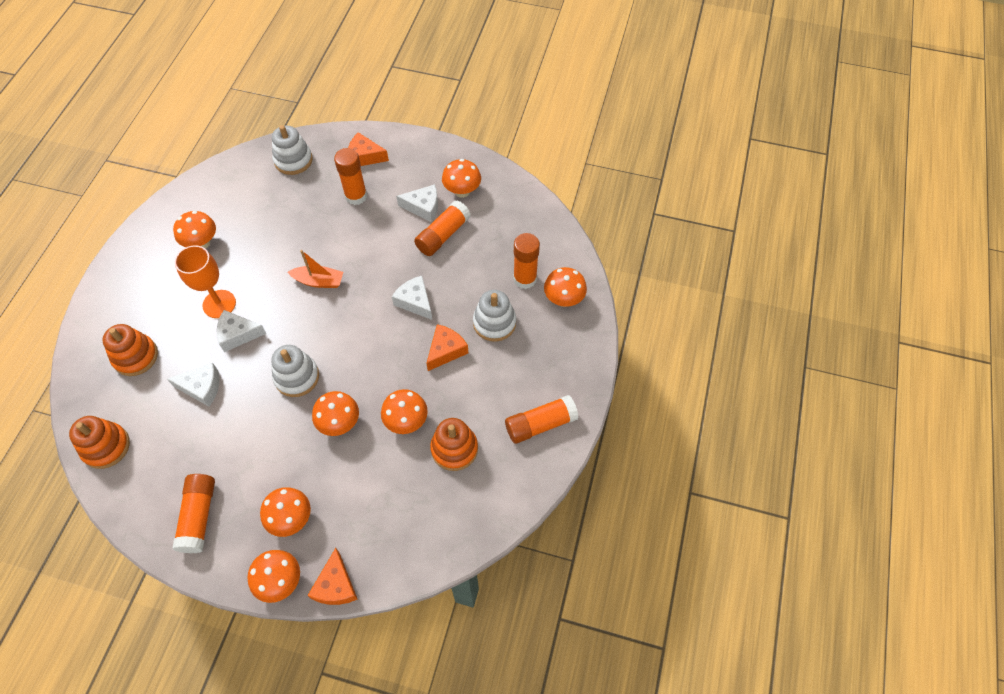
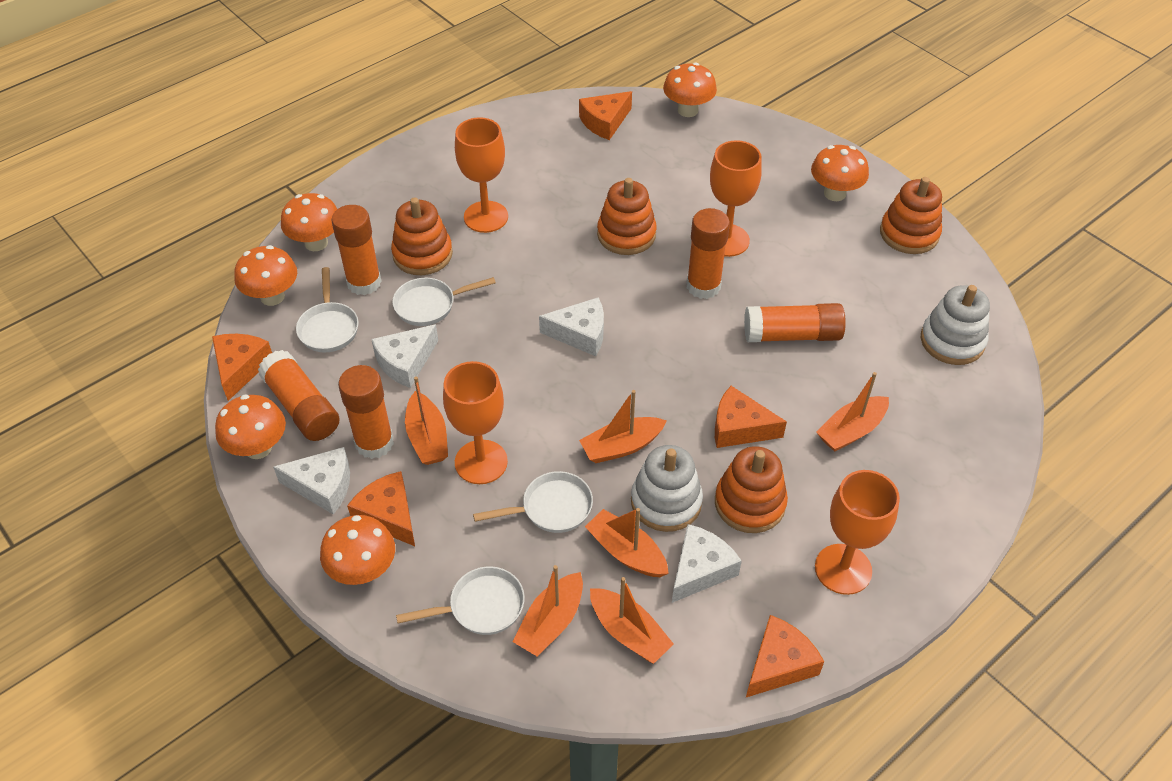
orange boat: 1 -> 6
orange cheese: 3 -> 5
orange goblet: 1 -> 4
orange mushroom: 7 -> 6
orange stacking toy: 3 -> 4
white pan: 0 -> 4
white stacking toy: 3 -> 2

